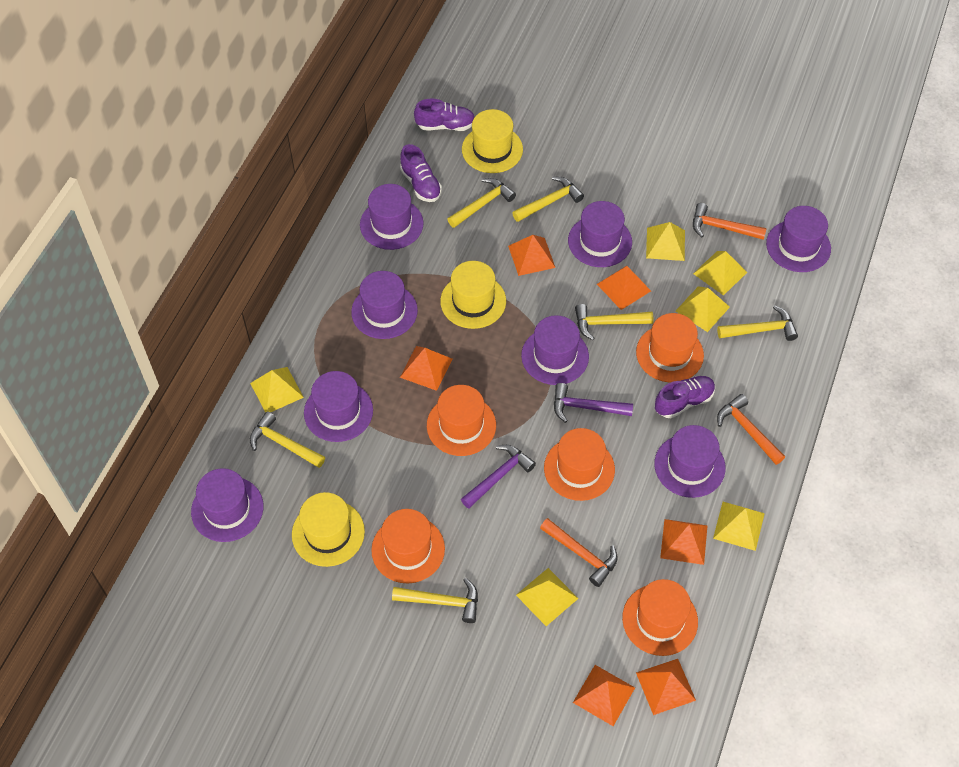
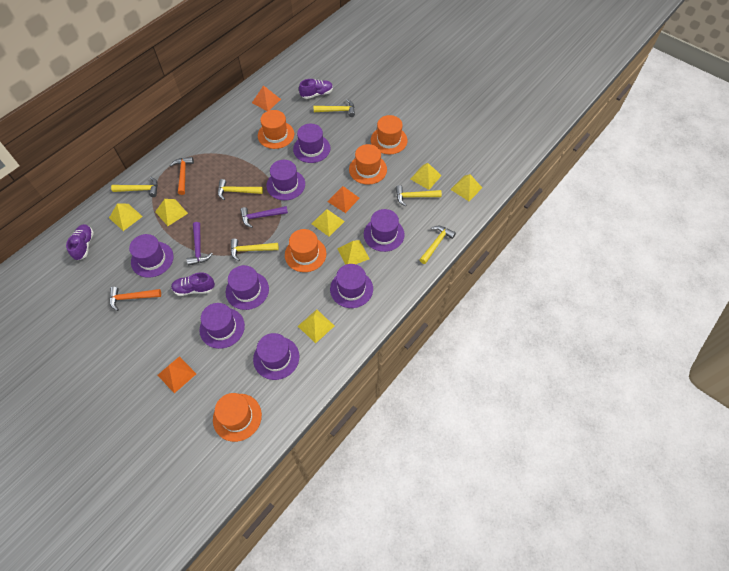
orange hammer: 3 -> 2
orange pyramid: 6 -> 3
yellow hat: 3 -> 0
yellow pyramid: 6 -> 7

